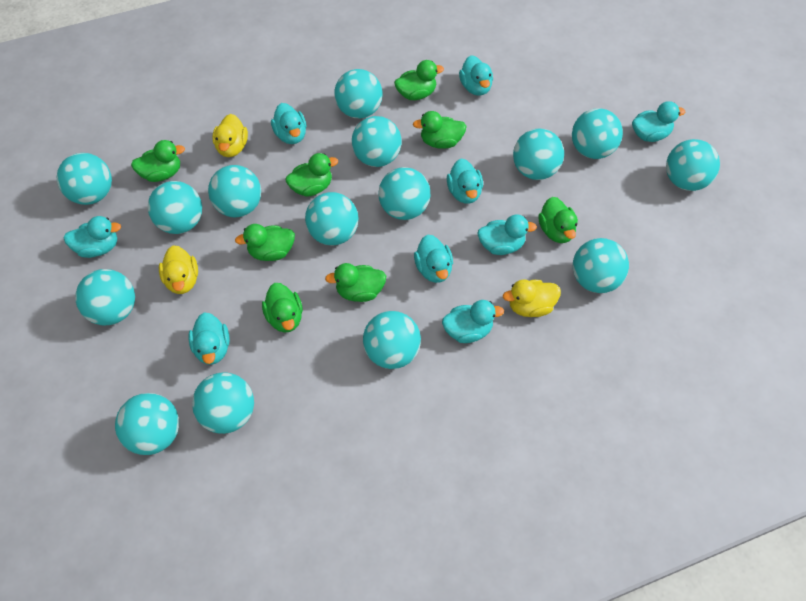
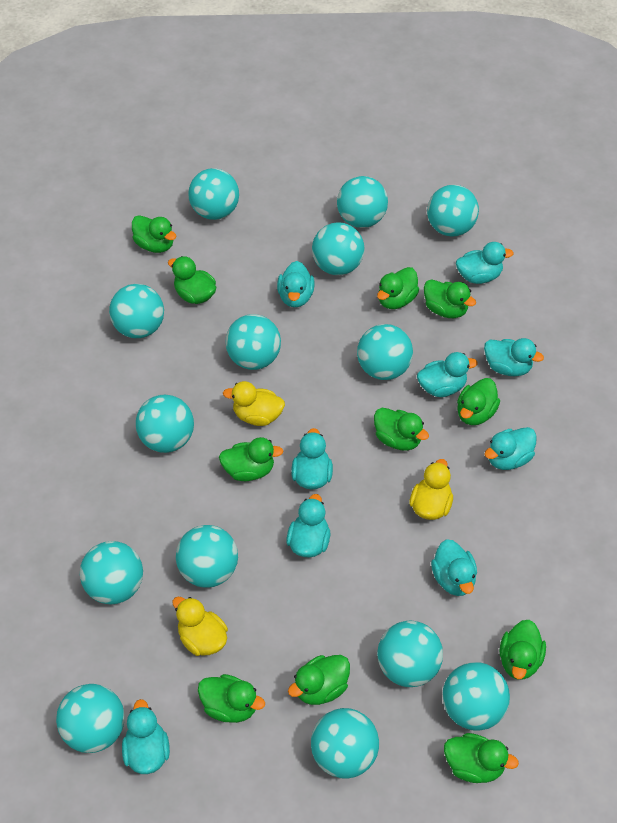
green duck: 8 -> 11
turquoise ball: 15 -> 14

